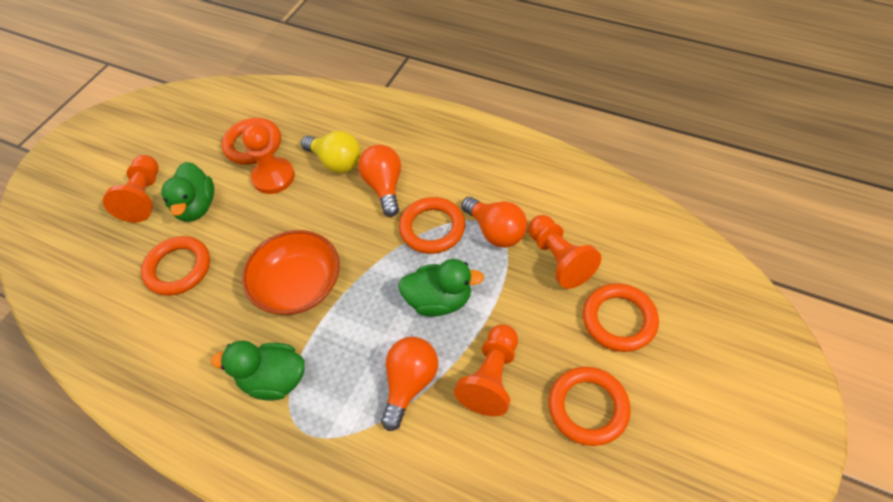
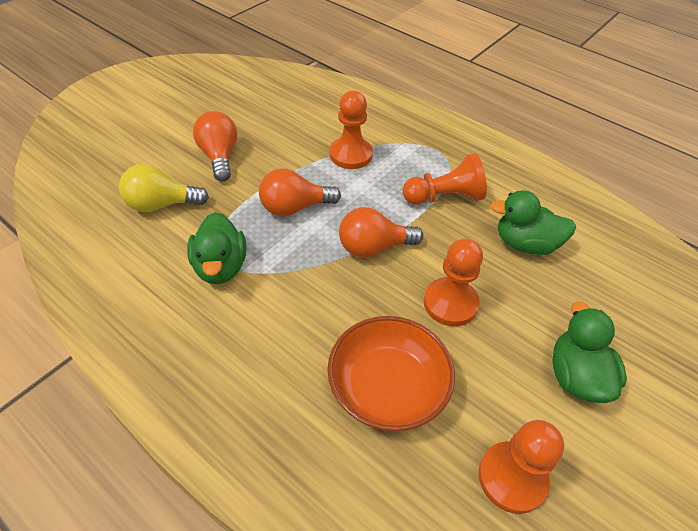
orange ring: 5 -> 0

